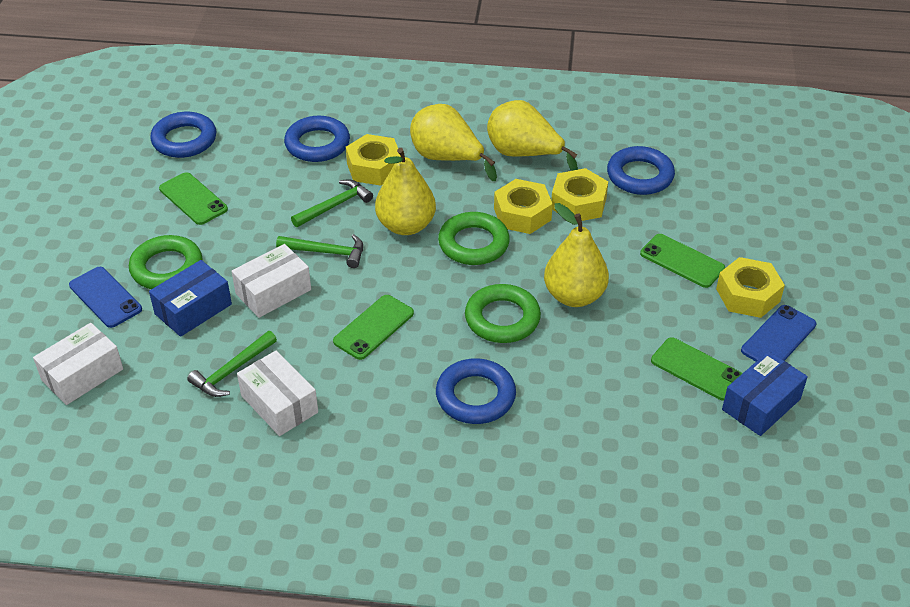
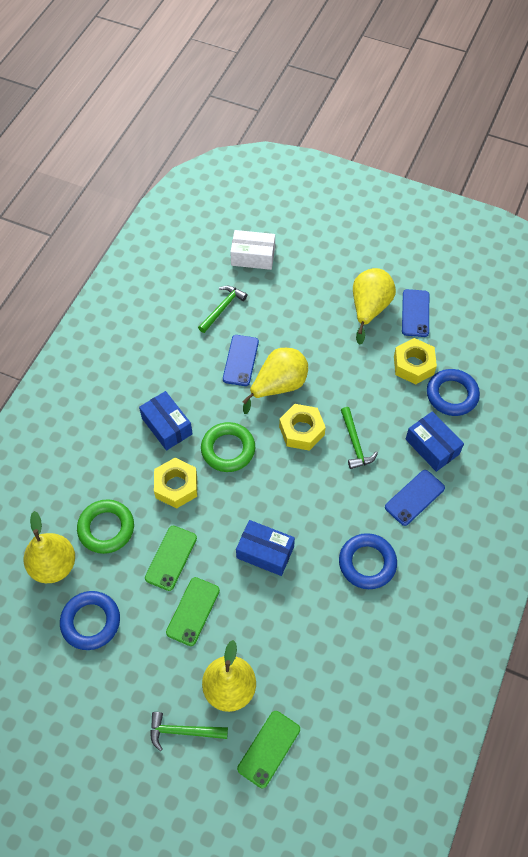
blue box: 2 -> 3
blue phone: 2 -> 3
blue ring: 4 -> 3
green phone: 4 -> 3
green ring: 3 -> 2
white box: 3 -> 1
yellow nut: 4 -> 3

